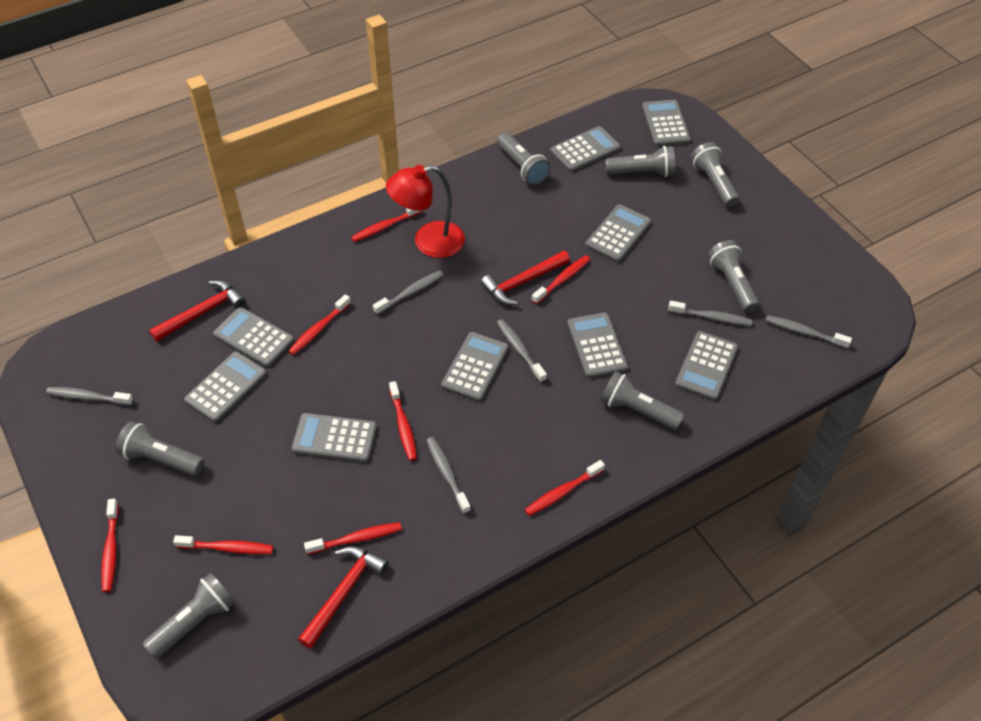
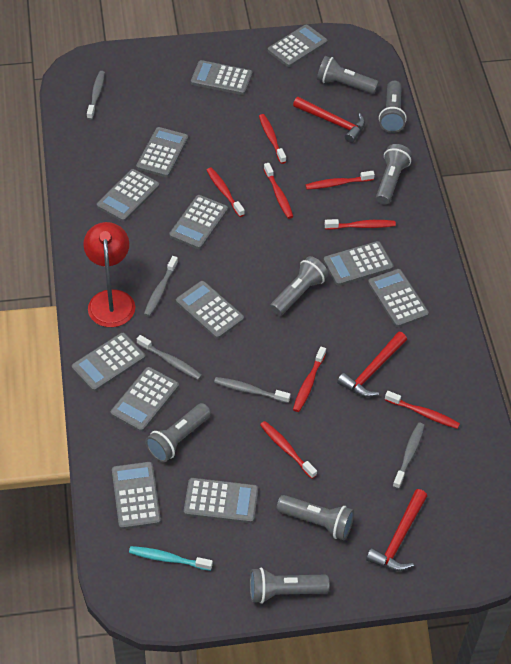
grey calculator: 9 -> 12
grey toothbrush: 6 -> 5
turquoise toothbrush: 0 -> 1

